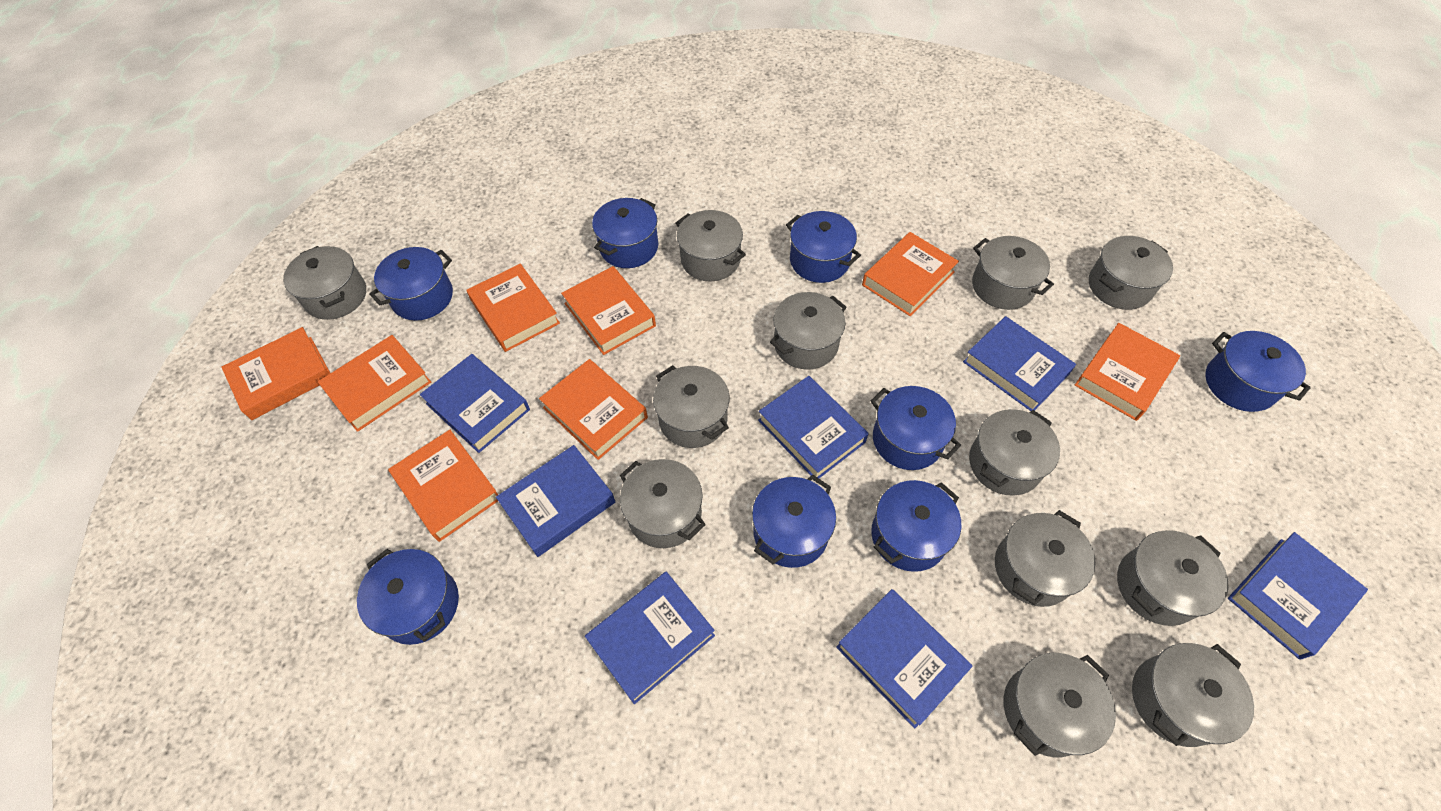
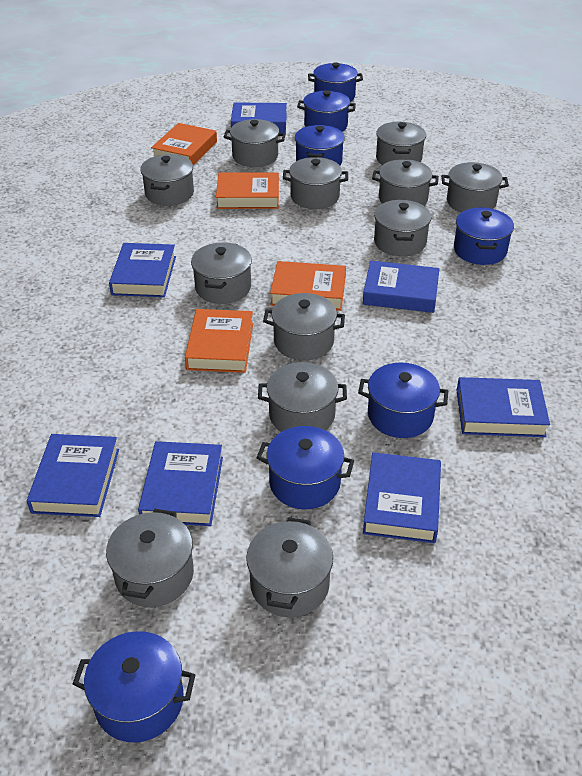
blue pot: 8 -> 7
orange book: 8 -> 4

